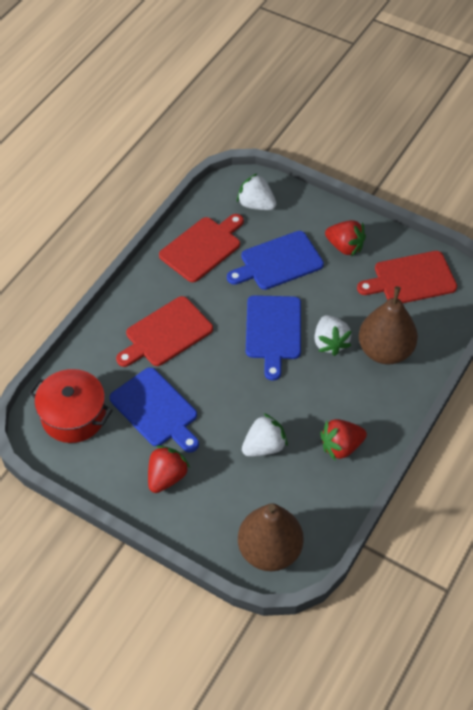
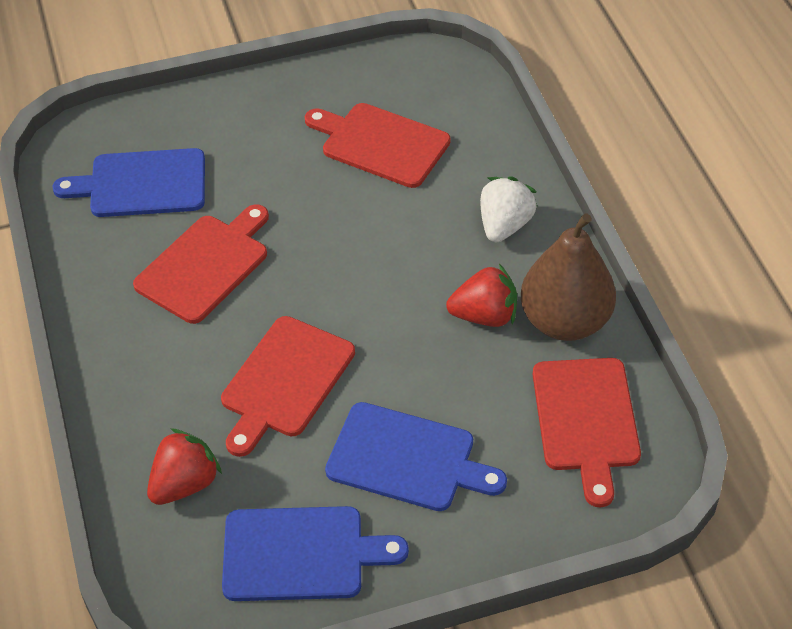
brown pear: 2 -> 1
red cutting board: 3 -> 4
red pot: 1 -> 0
red strawberry: 3 -> 2
white strawberry: 3 -> 1

